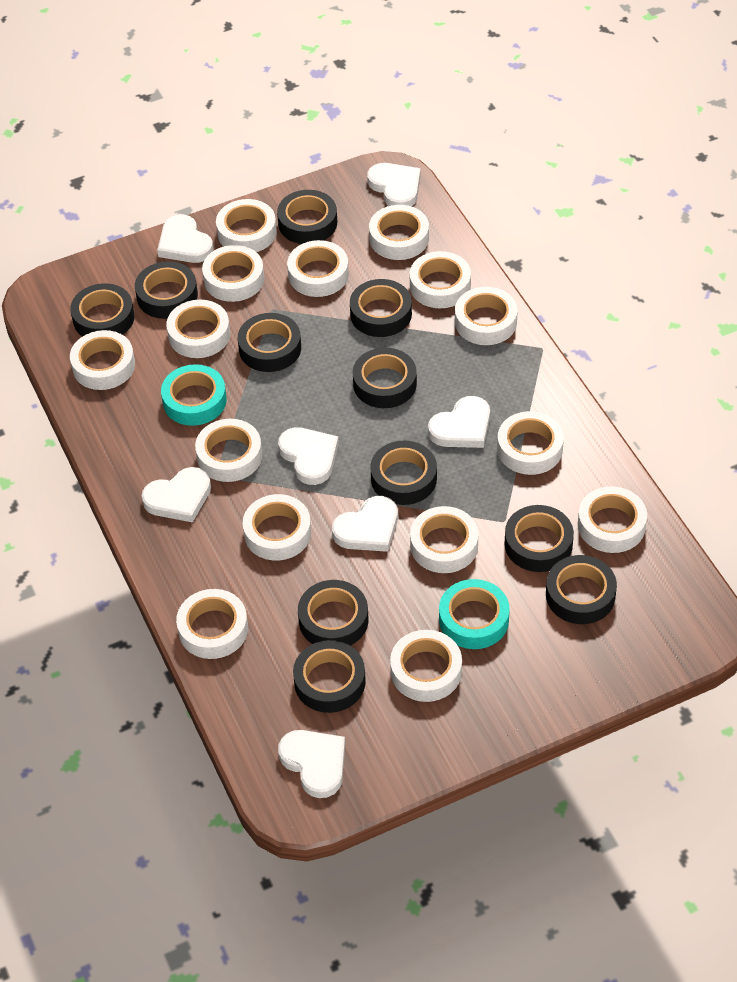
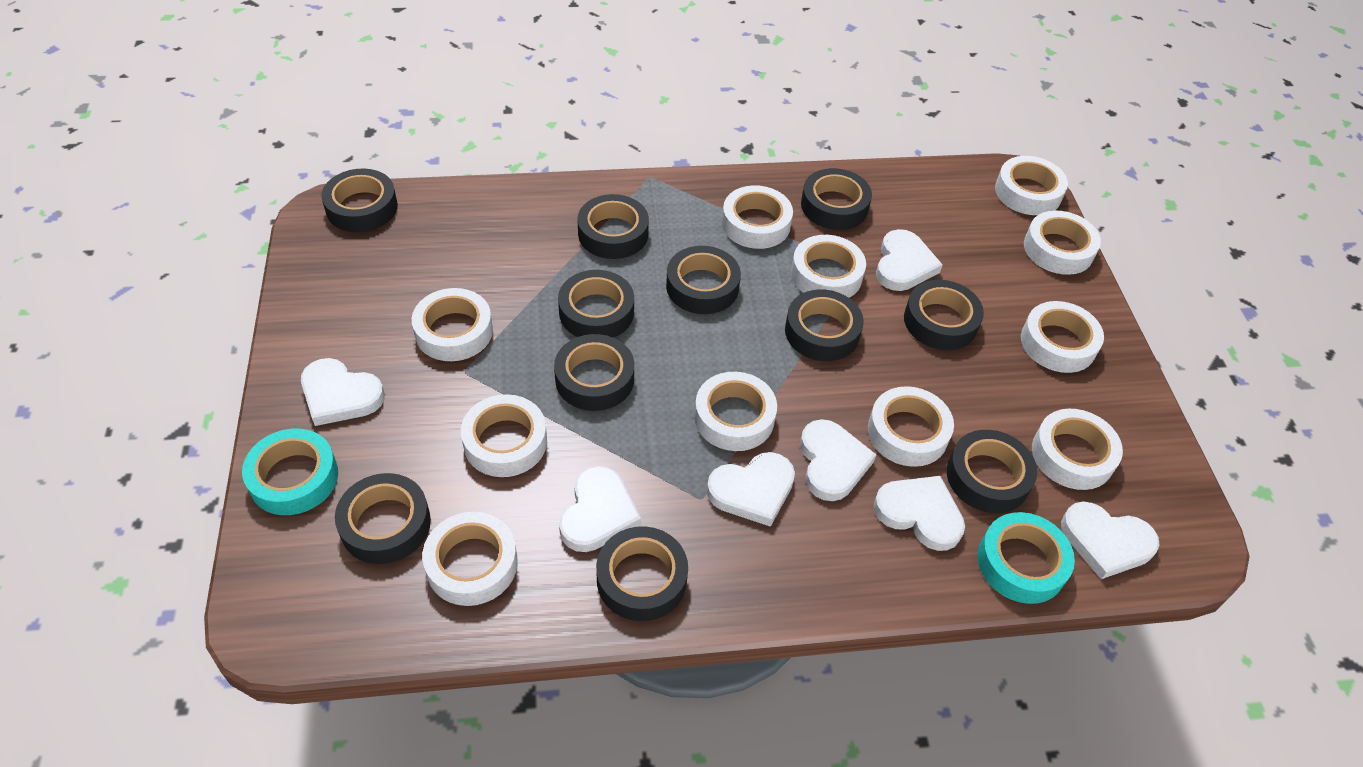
white tape: 15 -> 11

